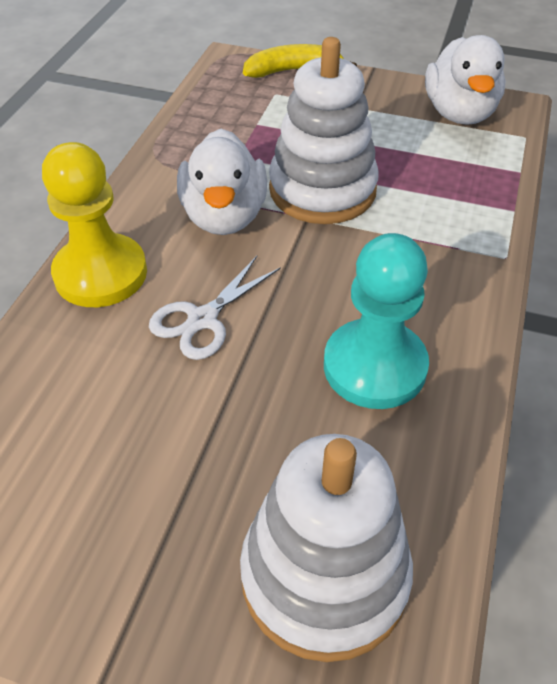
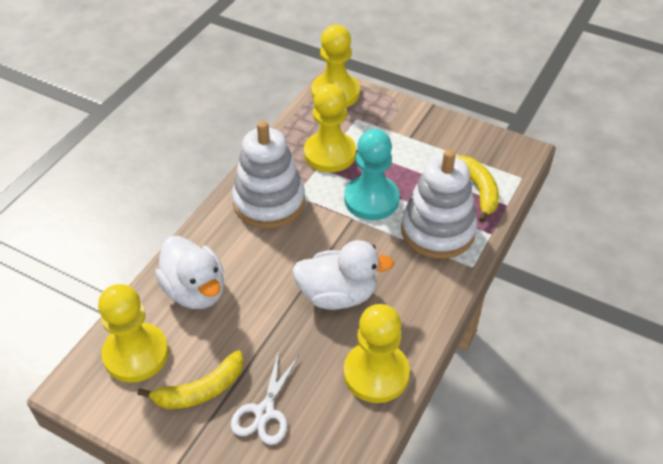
yellow banana: 1 -> 2
yellow pawn: 1 -> 4

